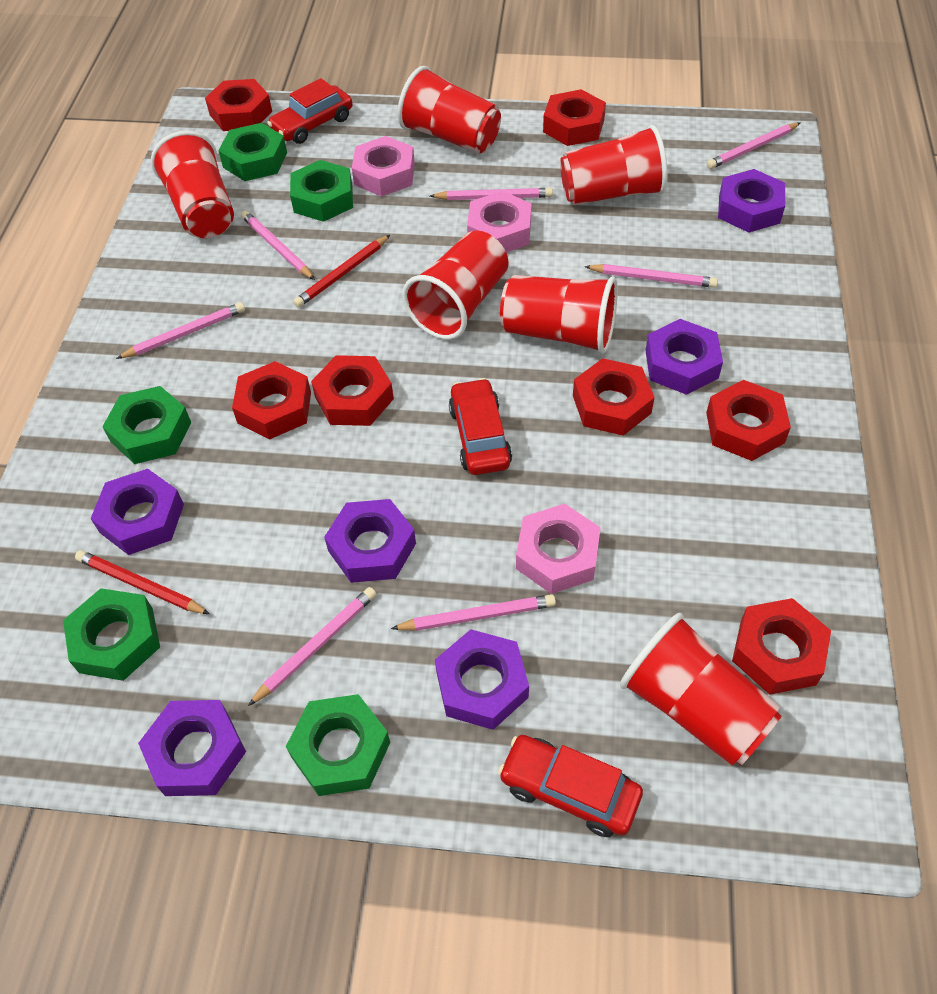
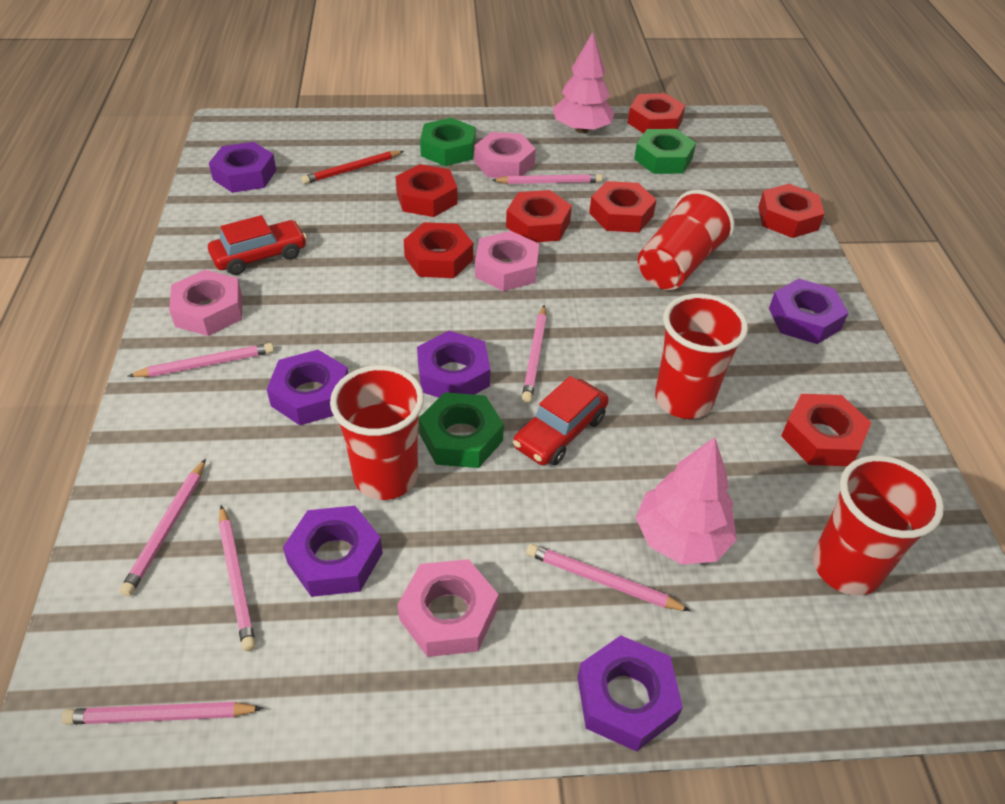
green nut: 5 -> 3
pink nut: 3 -> 4
pink tree: 0 -> 2
red car: 3 -> 2
red cup: 6 -> 4
red pencil: 2 -> 1

